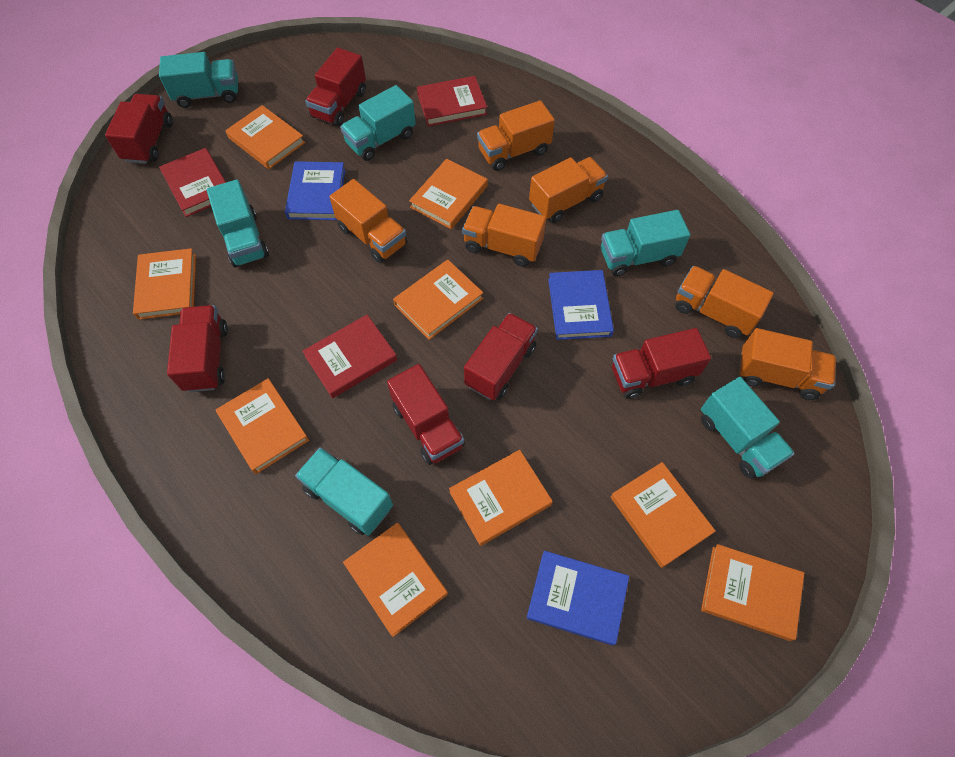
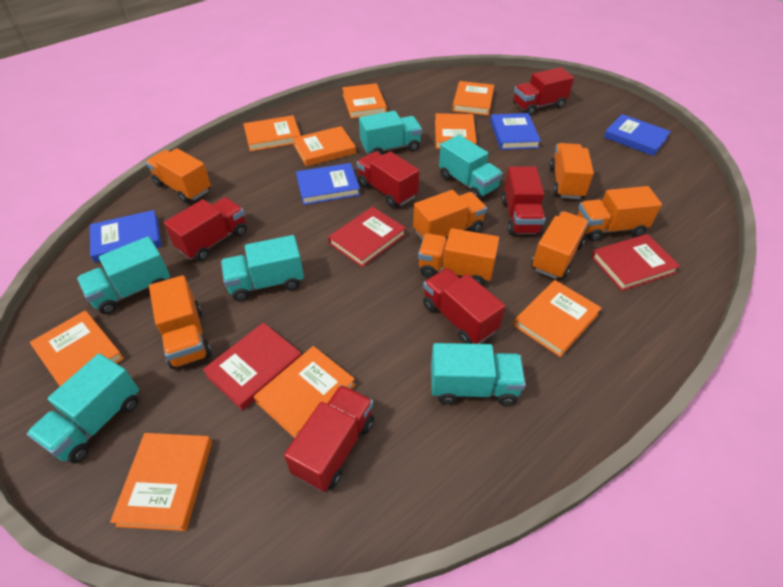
blue book: 3 -> 4
orange truck: 6 -> 7

